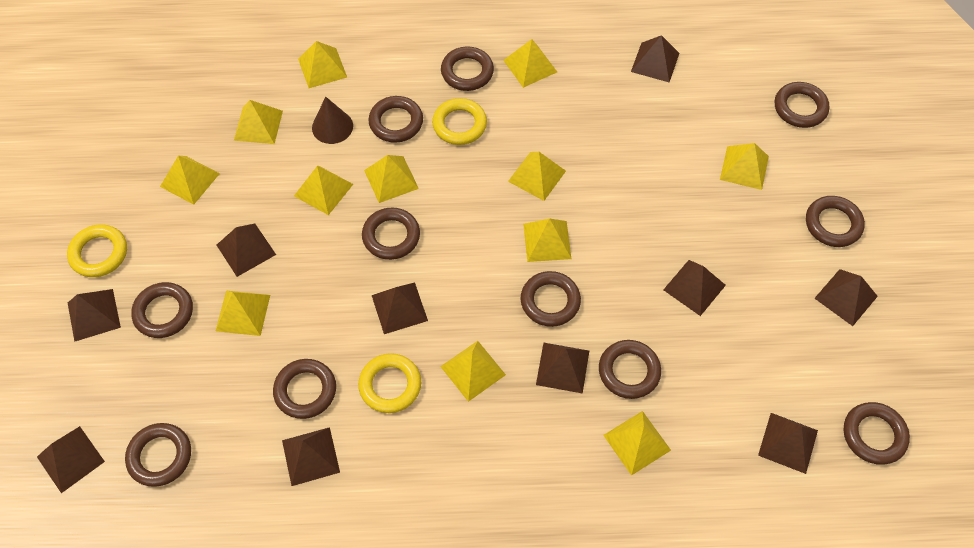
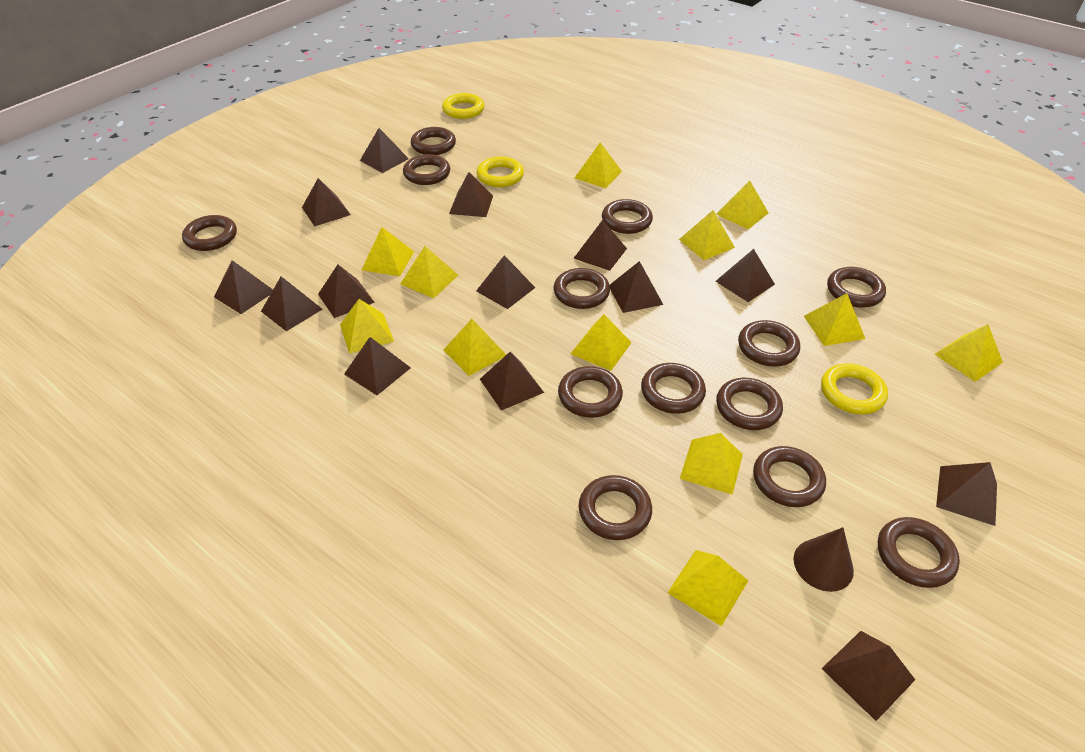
brown pyramid: 10 -> 14
brown ring: 11 -> 13

